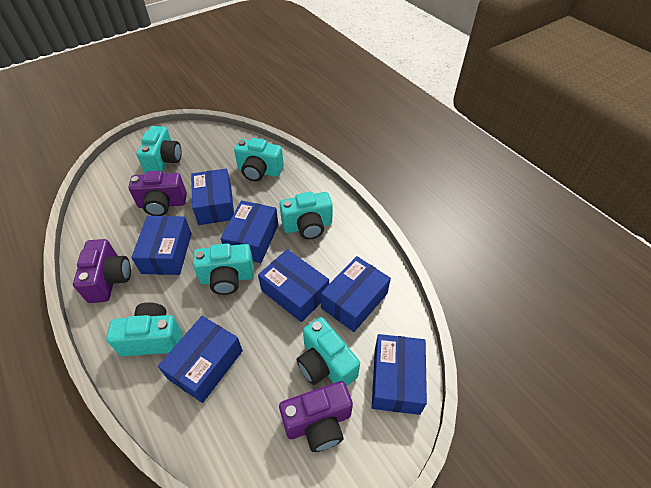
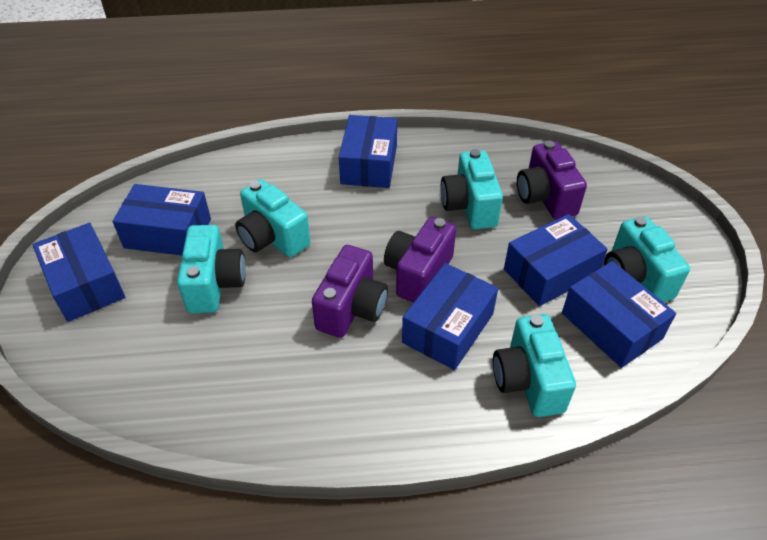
blue box: 7 -> 6
turquoise camera: 6 -> 5

